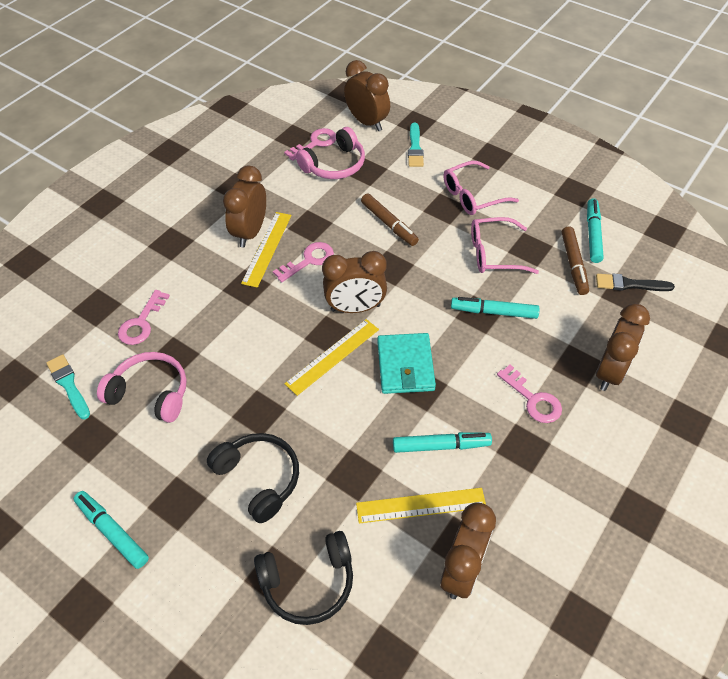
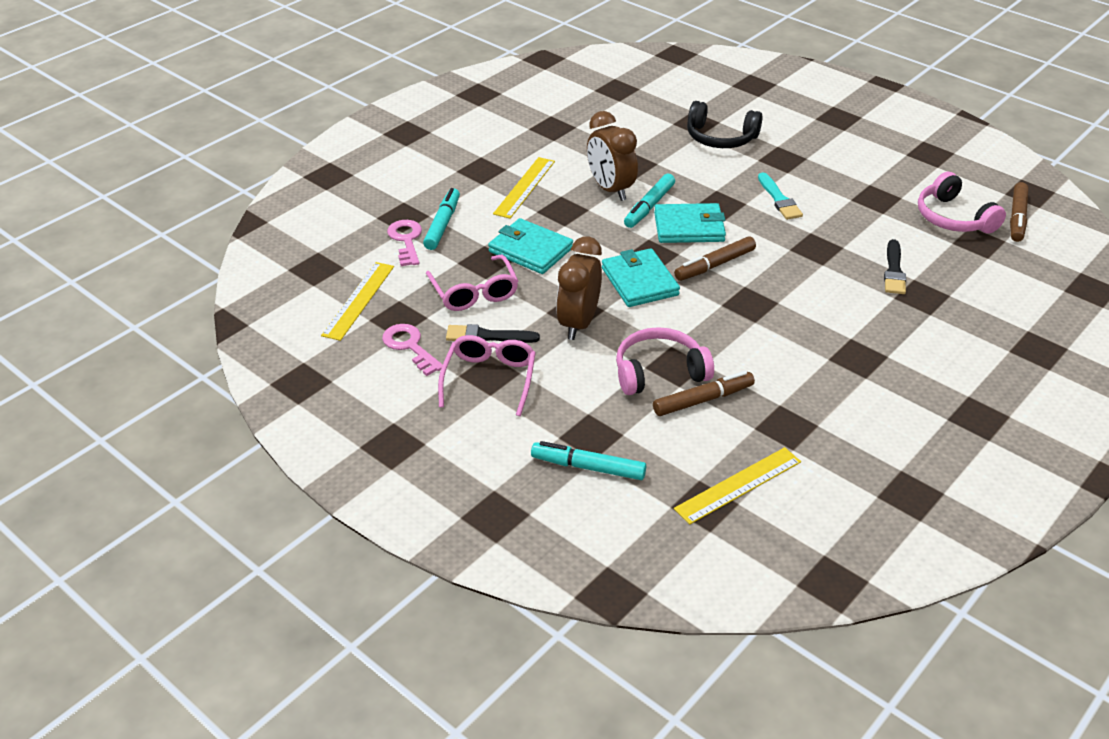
black brush: 1 -> 2
black headphones: 2 -> 1
brown clock: 5 -> 2
brown marker: 2 -> 3
pink key: 4 -> 2
turquoise brush: 2 -> 1
turquoise marker: 4 -> 3
turquoise wallet: 1 -> 3

